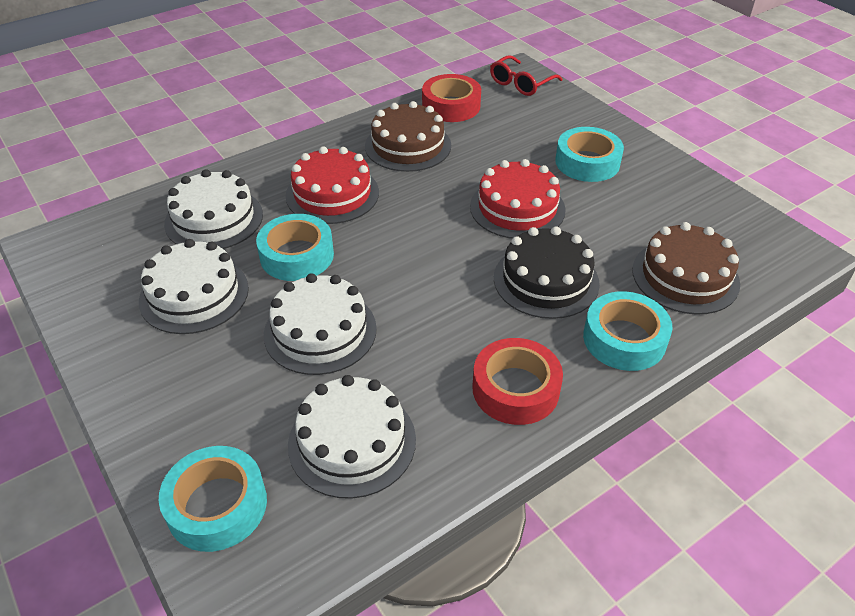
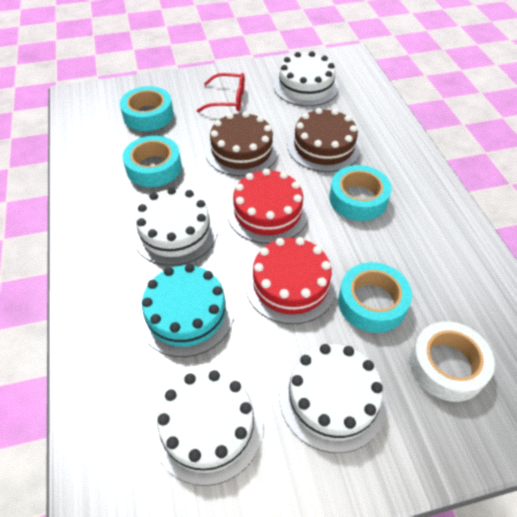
black cake: 1 -> 0
red tape: 2 -> 0
turquoise cake: 0 -> 1
white tape: 0 -> 1

